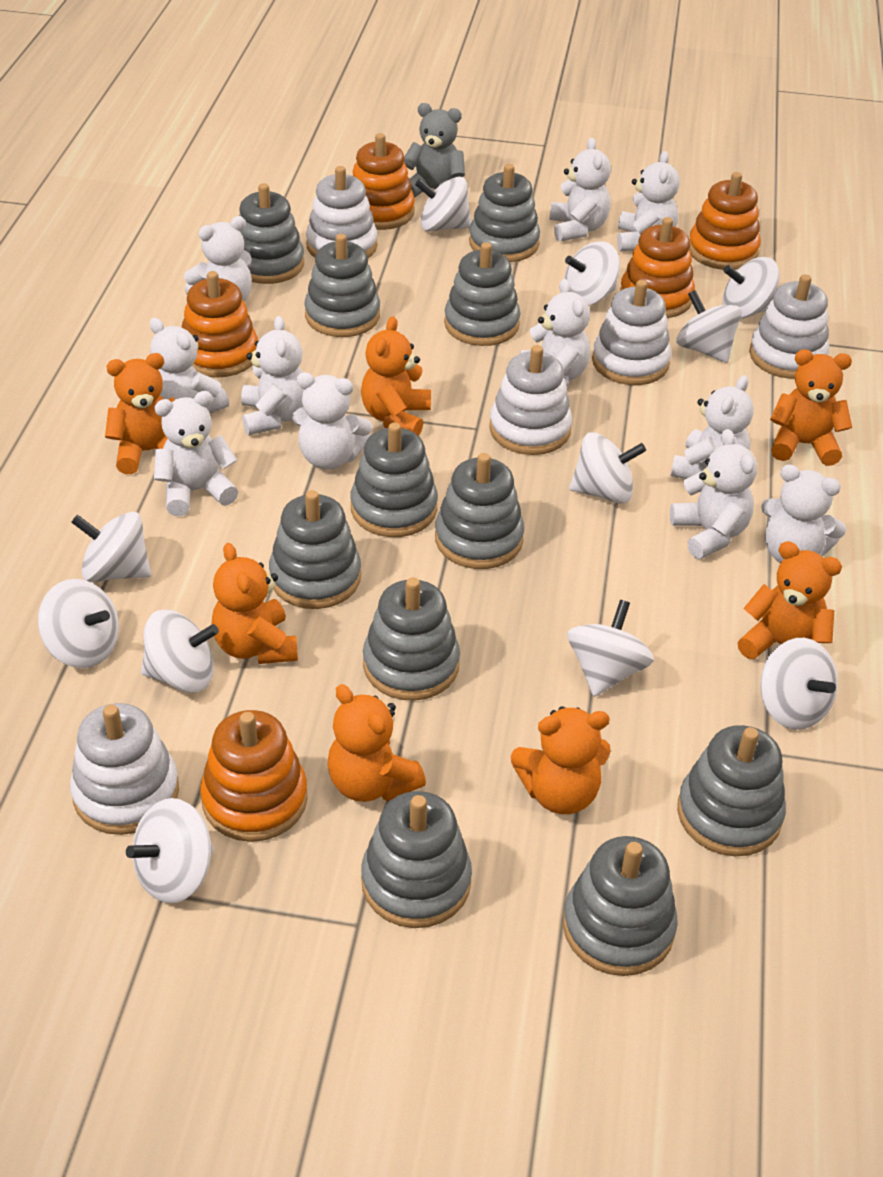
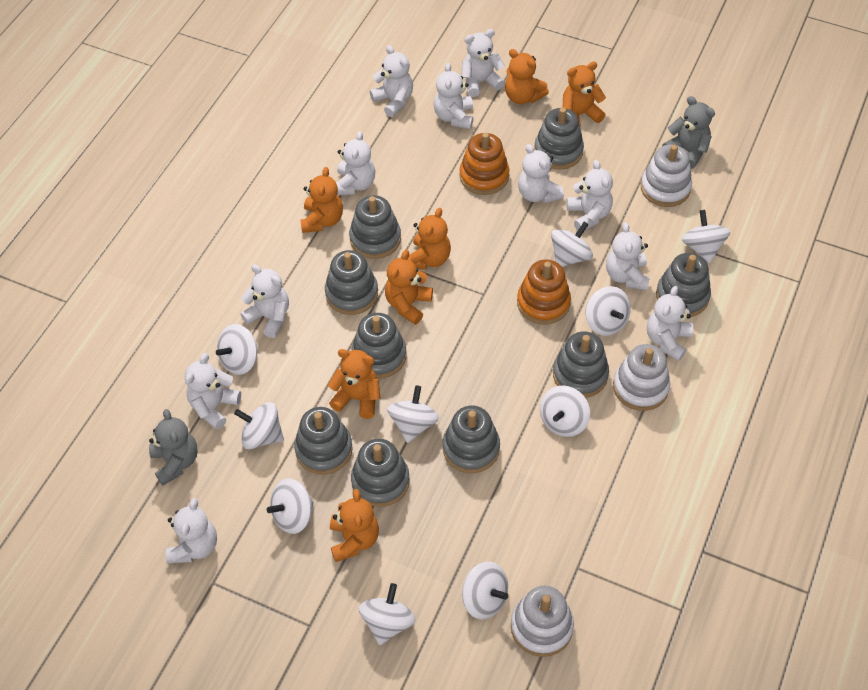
grey stacking toy: 11 -> 9
grey teddy bear: 1 -> 2
orange stacking toy: 5 -> 2
white spinning top: 11 -> 10
white stacking toy: 5 -> 3

